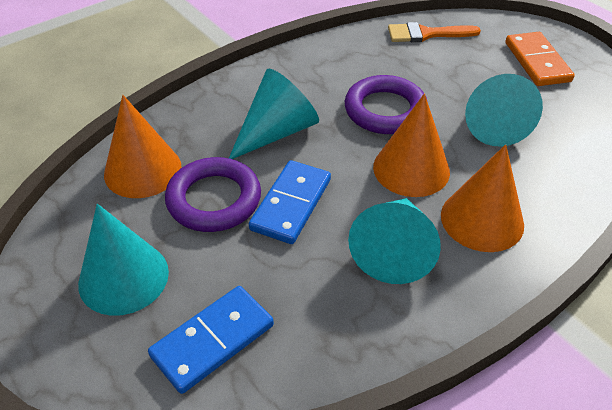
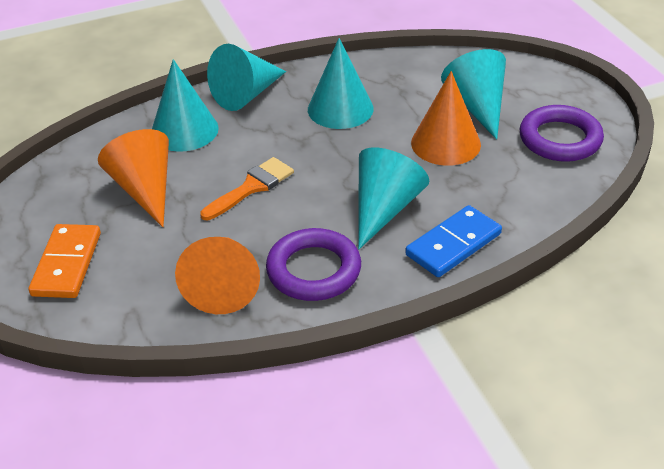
blue domino: 2 -> 1
turquoise cone: 4 -> 5

